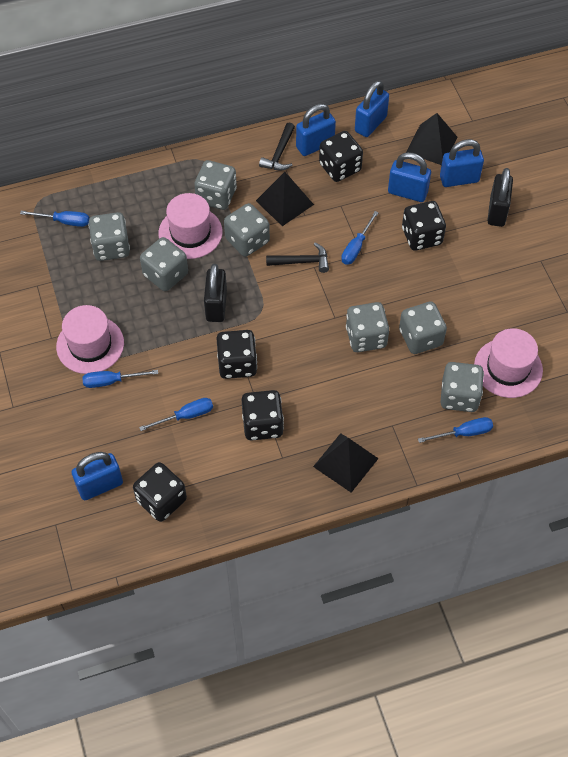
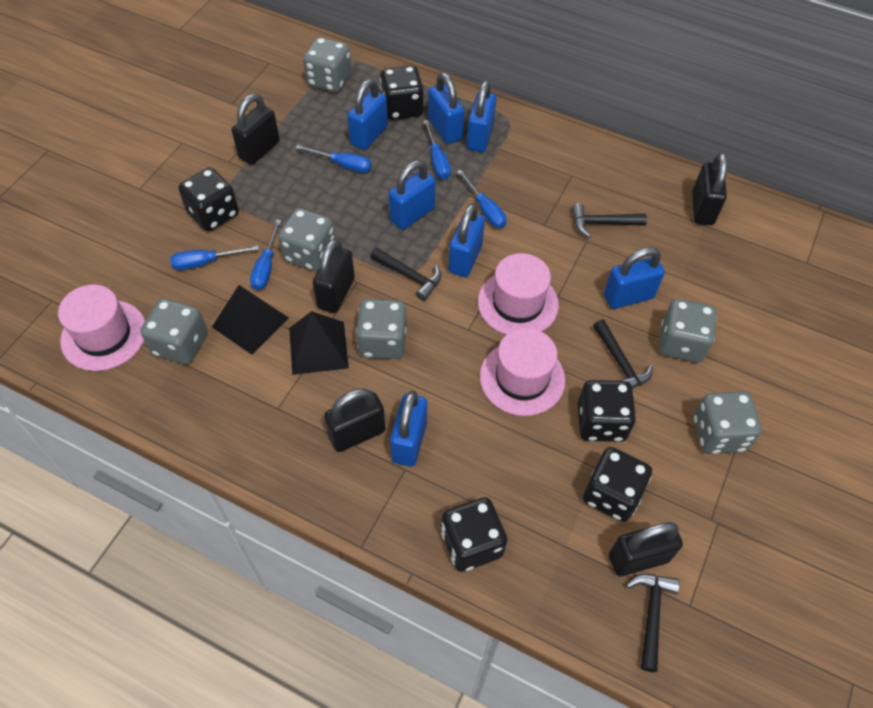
black hammer: 2 -> 4
black padlock: 2 -> 5
black pyramid: 3 -> 2
blue padlock: 5 -> 7
grey dice: 7 -> 6

